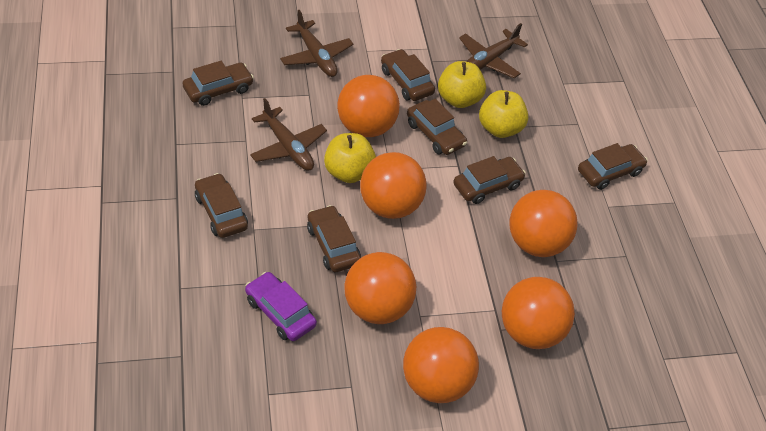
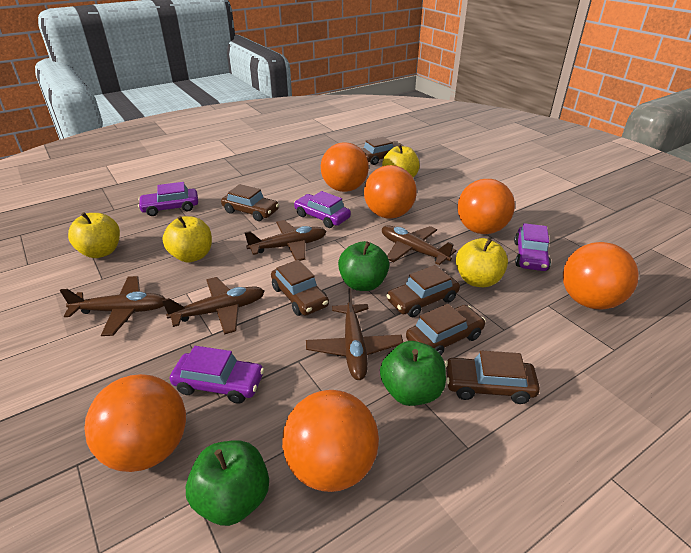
brown car: 7 -> 6
brown plane: 3 -> 5
green apple: 0 -> 3
purple car: 1 -> 4
yellow apple: 3 -> 4

